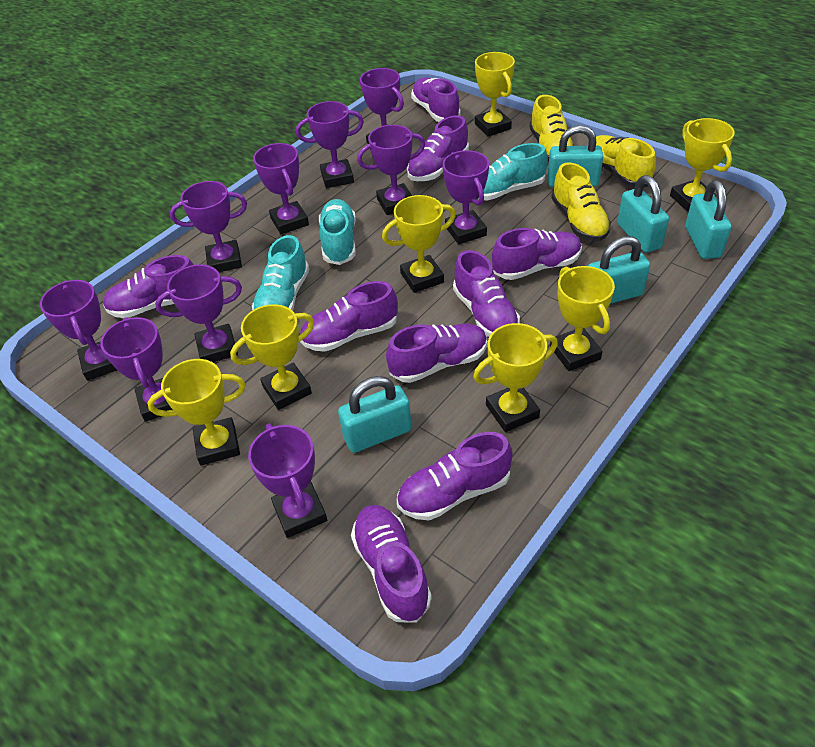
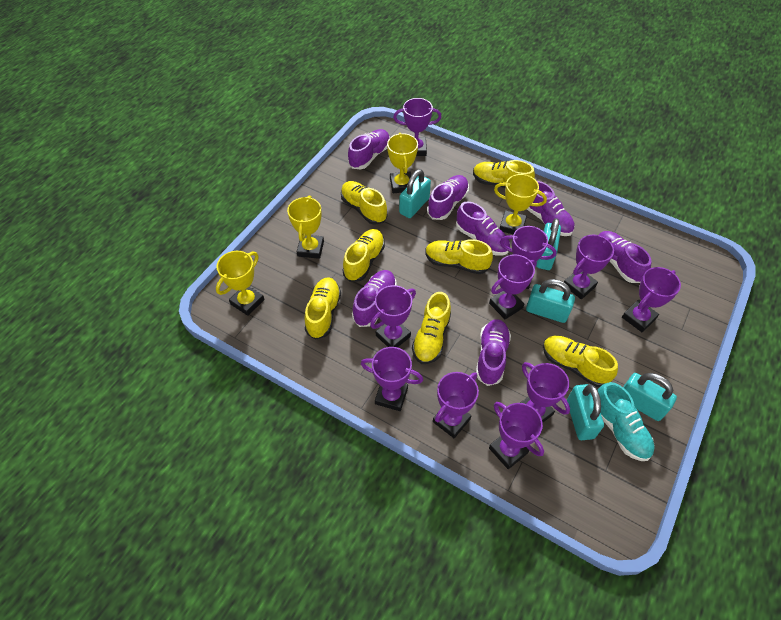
purple shoe: 9 -> 7
turquoise shoe: 3 -> 1
yellow shoe: 3 -> 7
yellow trophy: 7 -> 4

